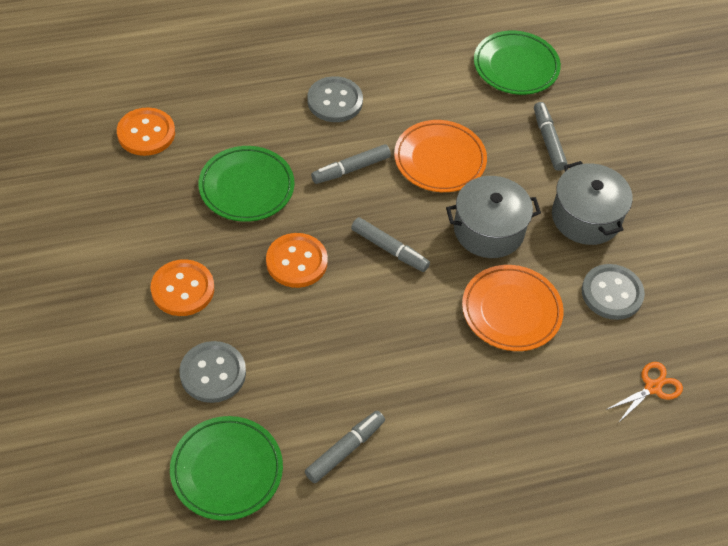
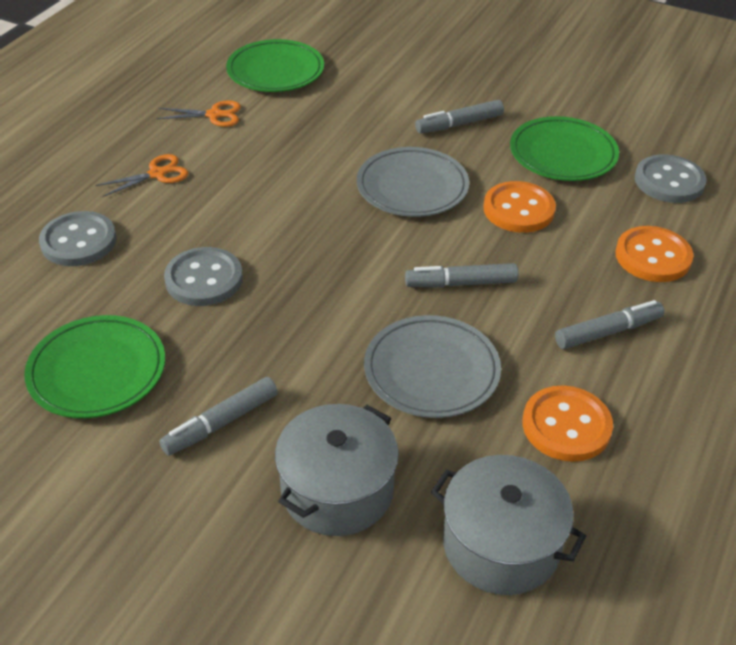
grey plate: 0 -> 2
orange plate: 2 -> 0
orange scissors: 1 -> 2

